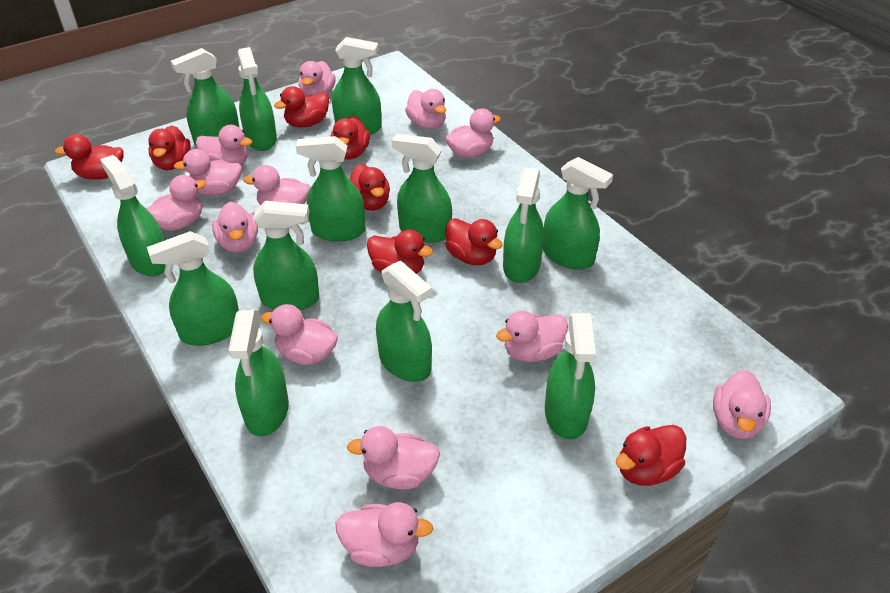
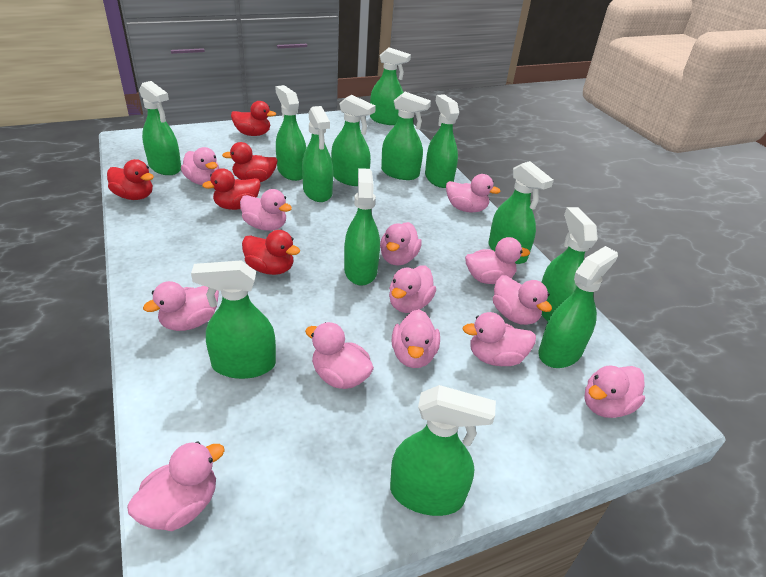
red duck: 8 -> 5

